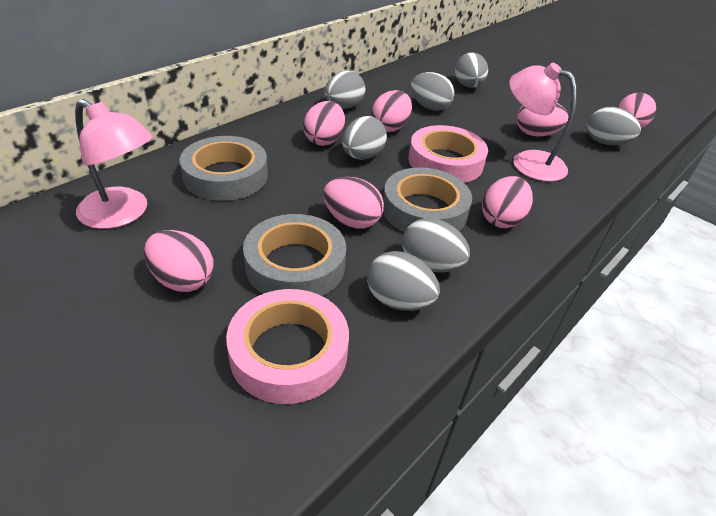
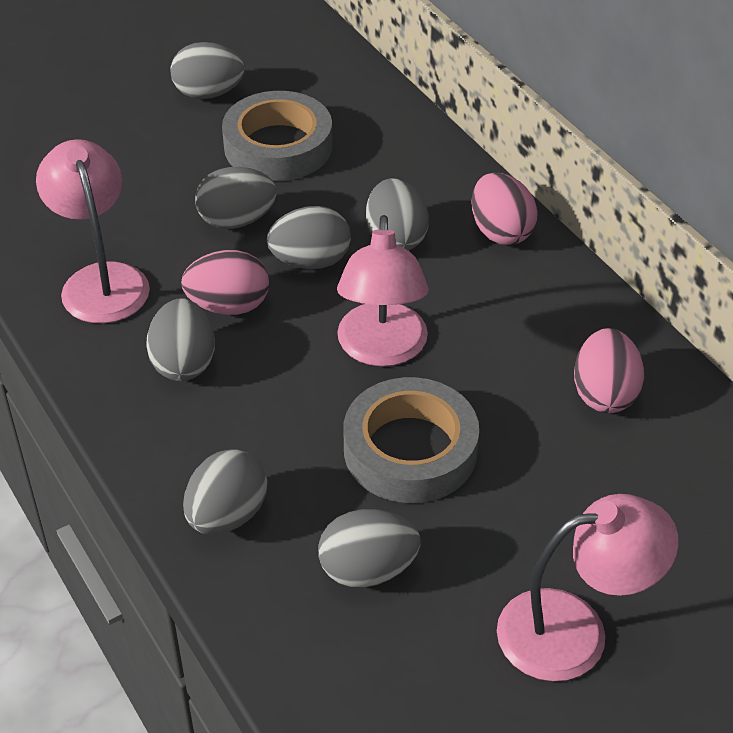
grey tape: 3 -> 2
pink egg: 7 -> 3
pink lamp: 2 -> 3
pink tape: 2 -> 0

